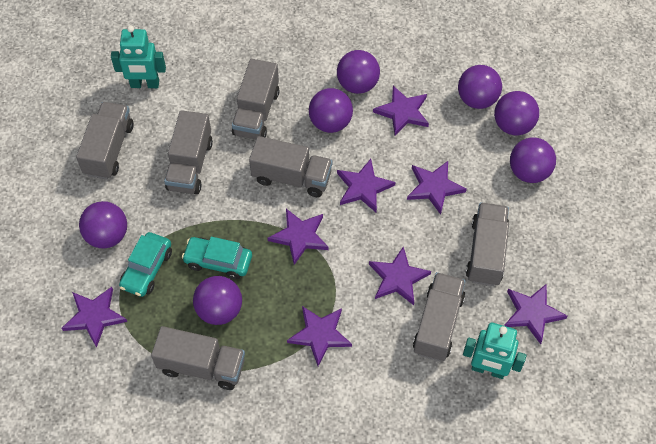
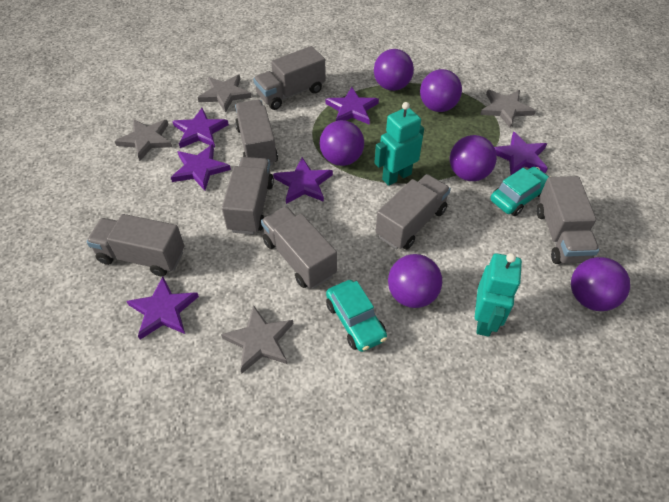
grey star: 0 -> 4
purple ball: 7 -> 6
purple star: 8 -> 6

